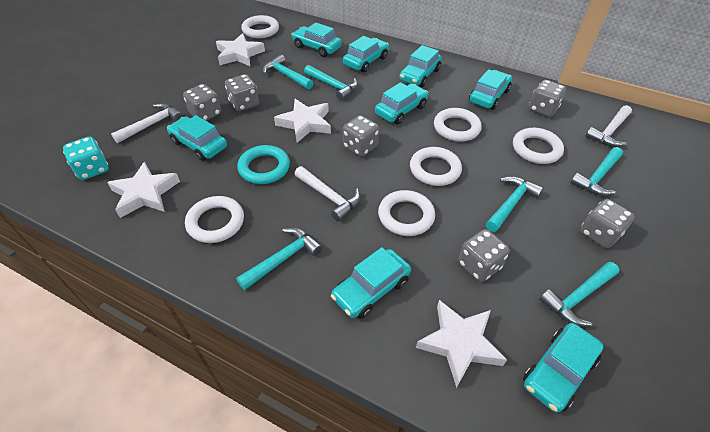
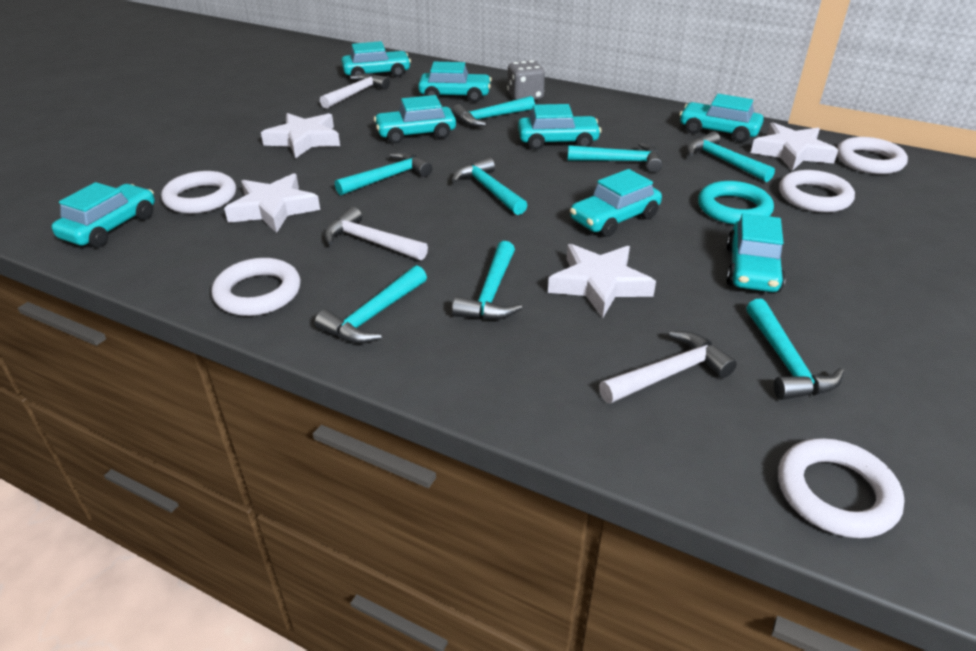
grey dice: 6 -> 1
turquoise dice: 1 -> 0
turquoise hammer: 6 -> 8
white ring: 6 -> 5

